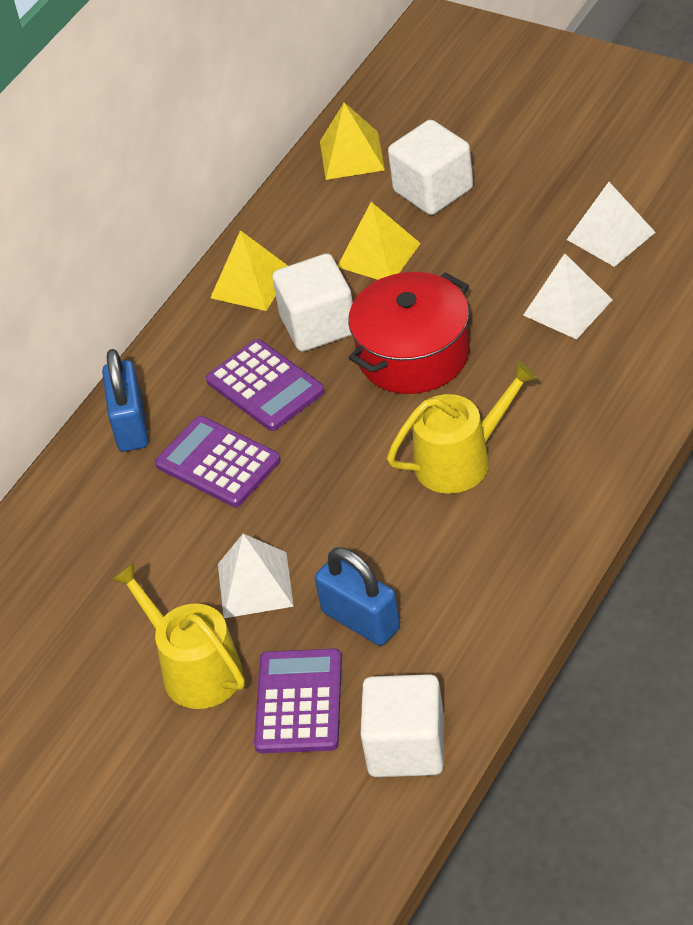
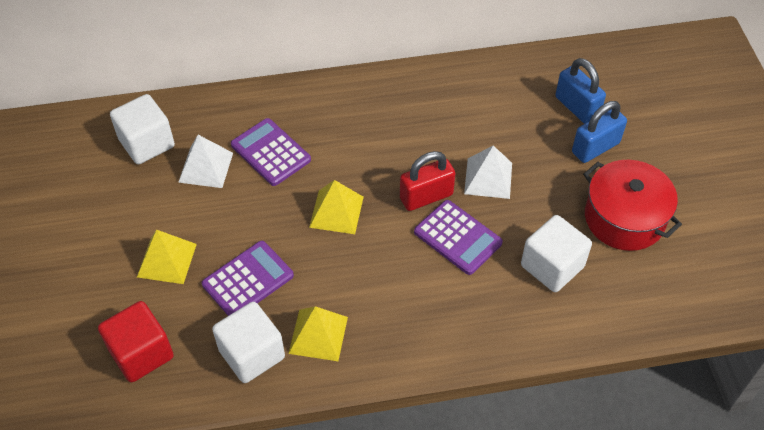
red cube: 0 -> 1
red padlock: 0 -> 1
white pyramid: 3 -> 2
yellow watering can: 2 -> 0

